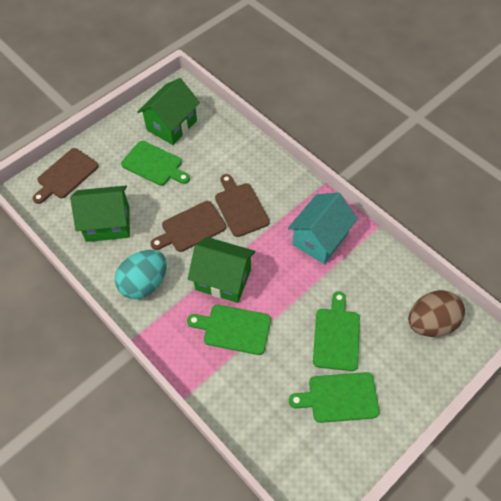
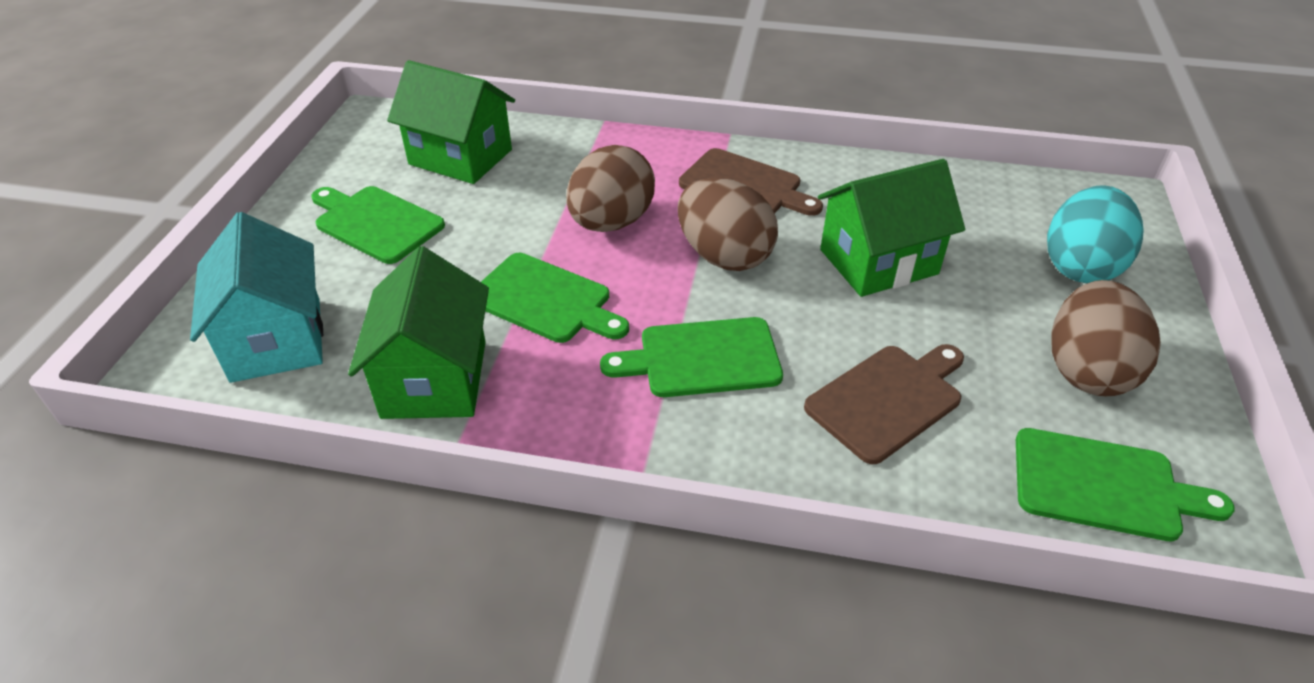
brown cutting board: 3 -> 2
brown egg: 1 -> 3

